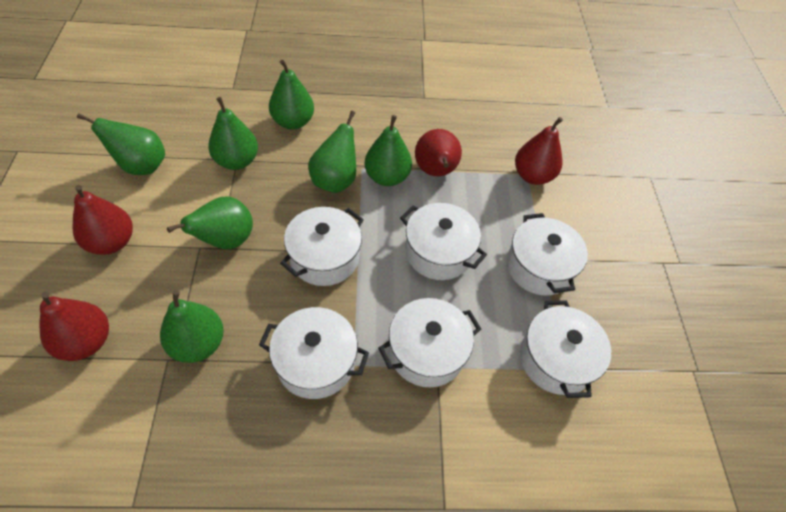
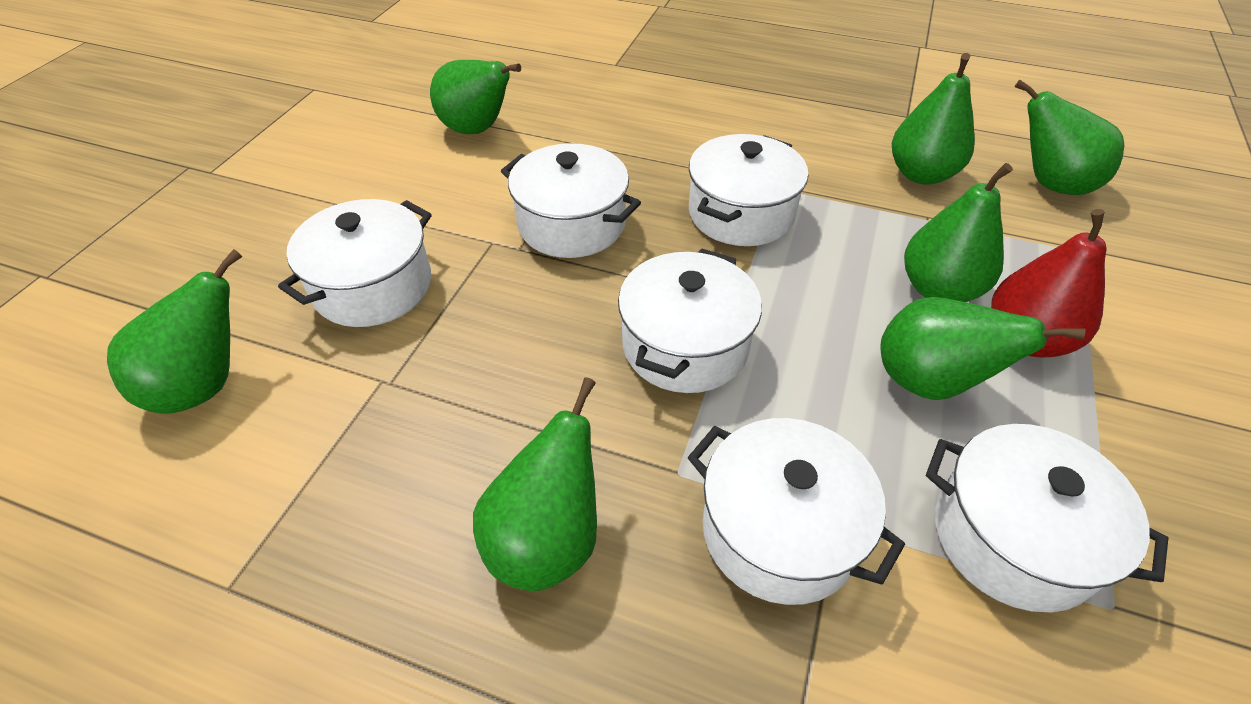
red pear: 4 -> 1

